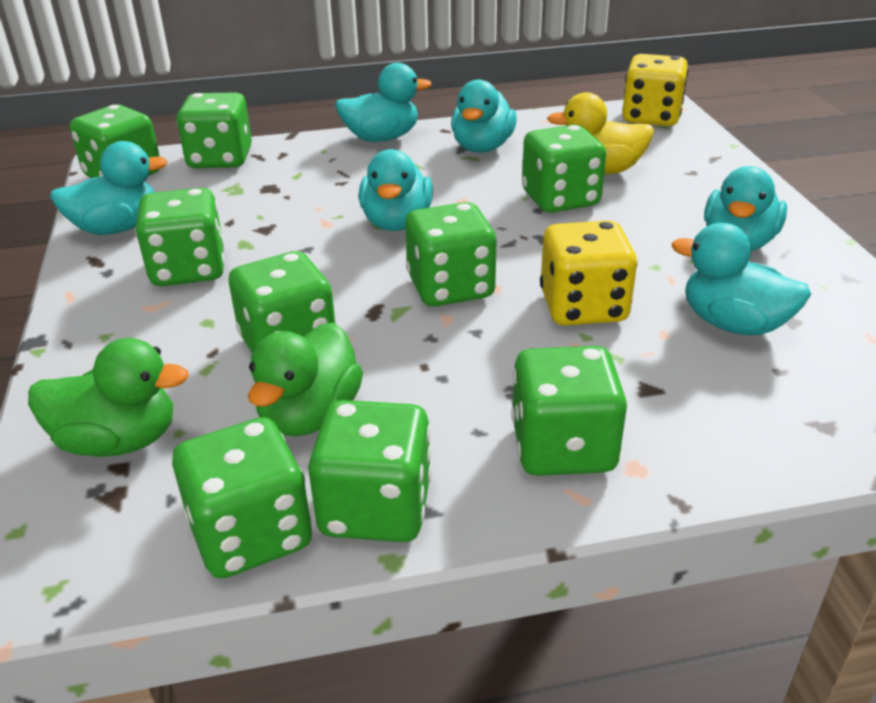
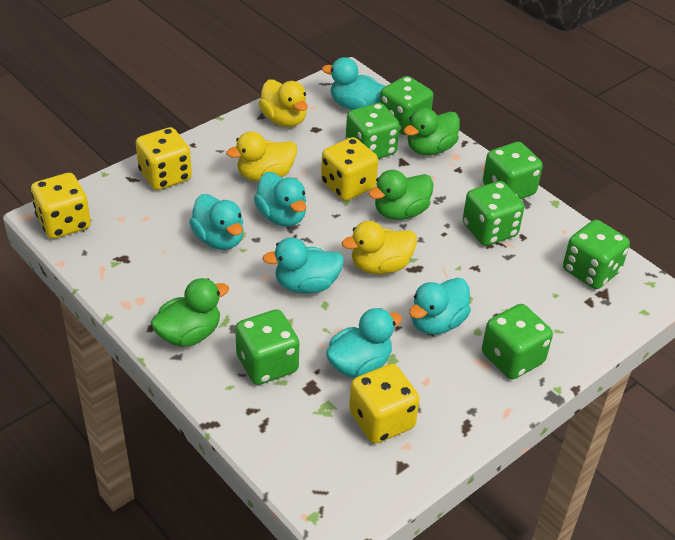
green dice: 9 -> 7
green duck: 2 -> 3
yellow dice: 2 -> 4
yellow duck: 1 -> 3

